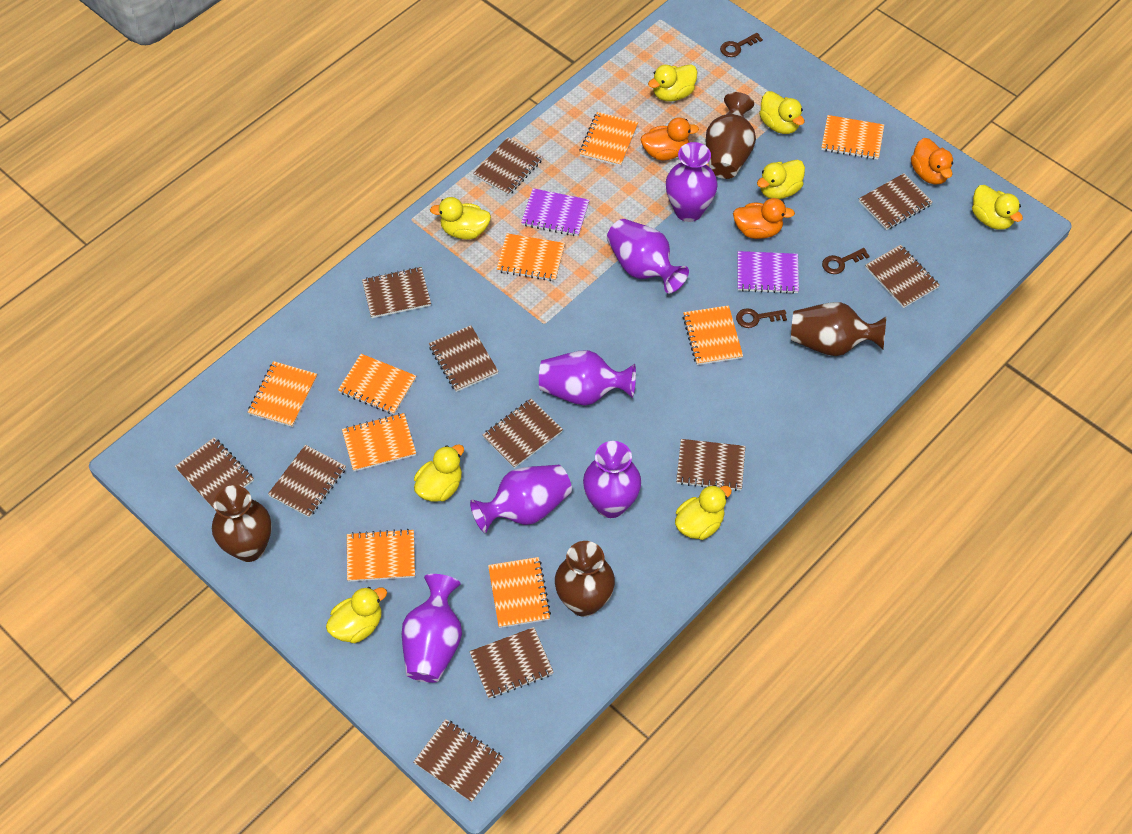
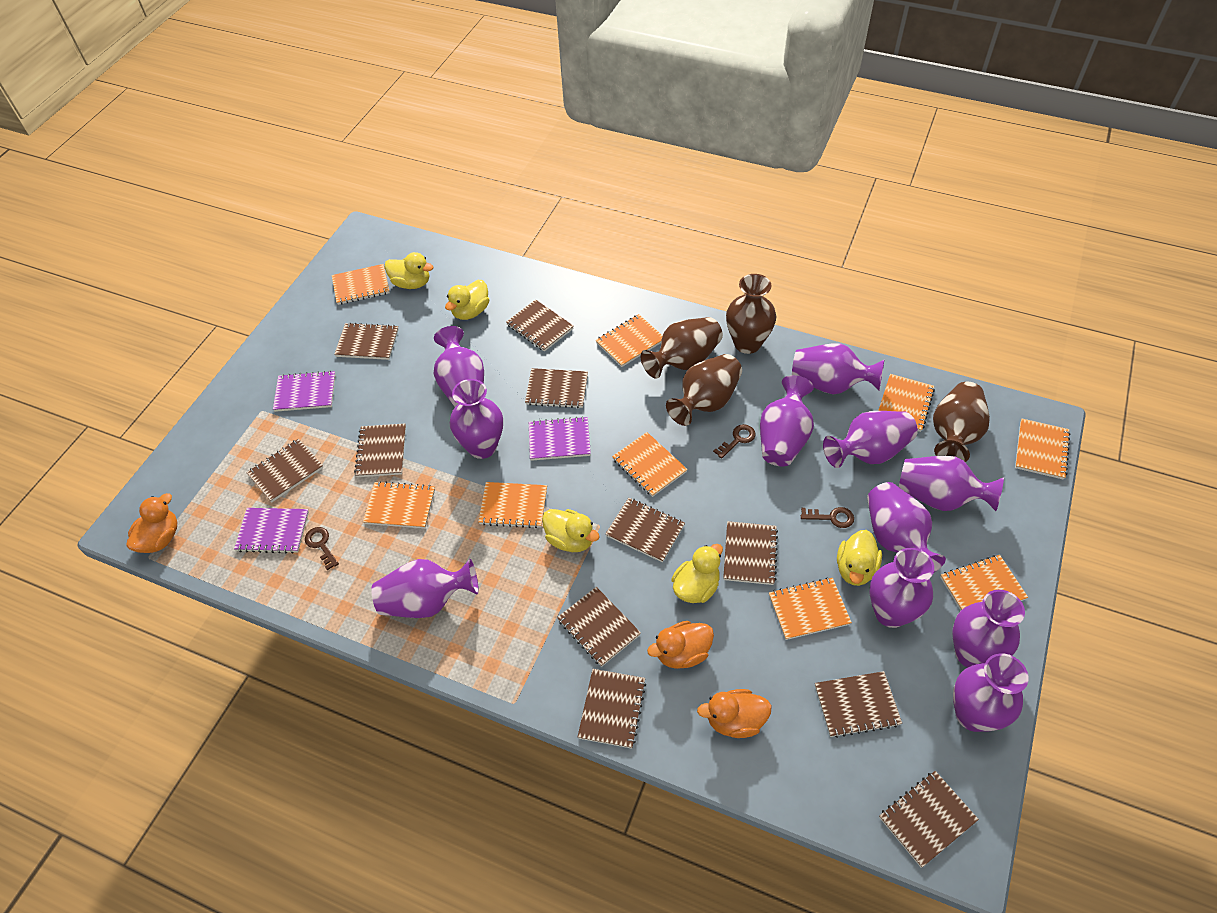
purple notebook: 2 -> 3
purple vase: 6 -> 11
yellow duck: 8 -> 5

